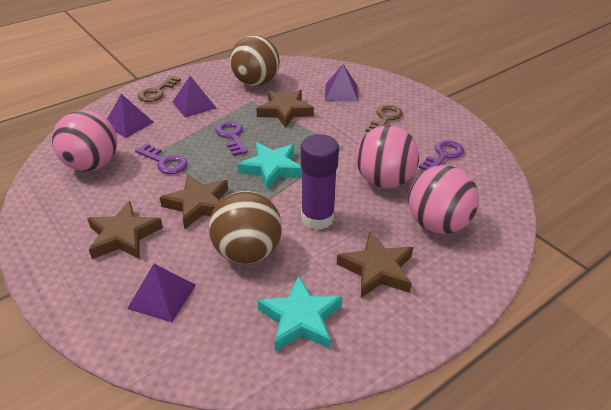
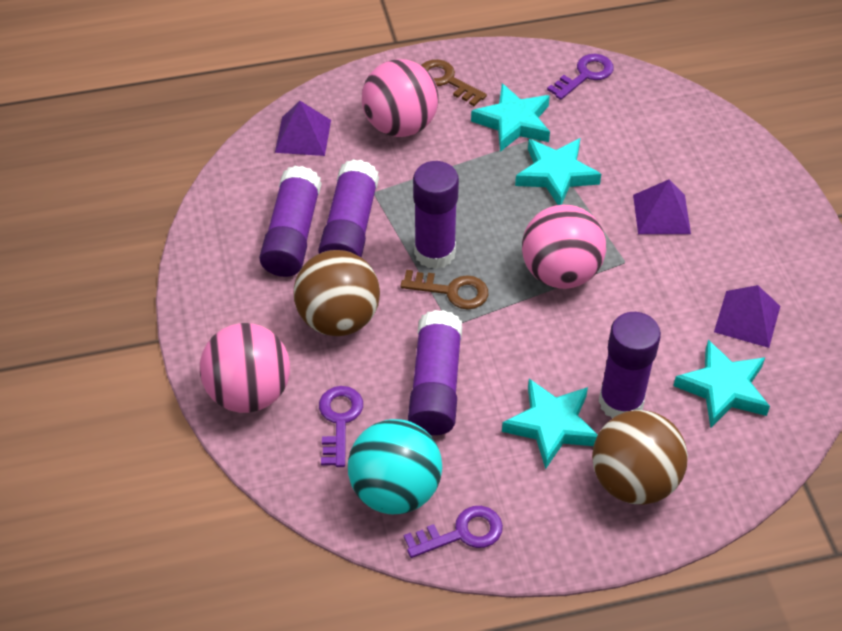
brown star: 4 -> 0
purple glue stick: 1 -> 5
purple pyramid: 4 -> 3
turquoise ball: 0 -> 1
turquoise star: 2 -> 4

